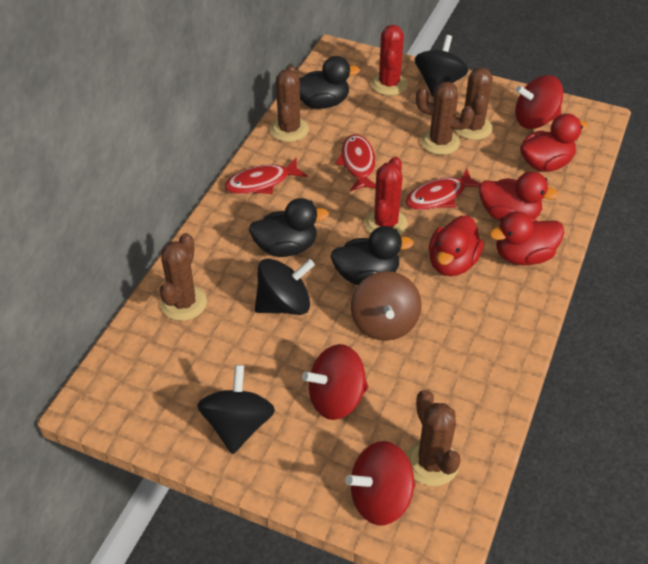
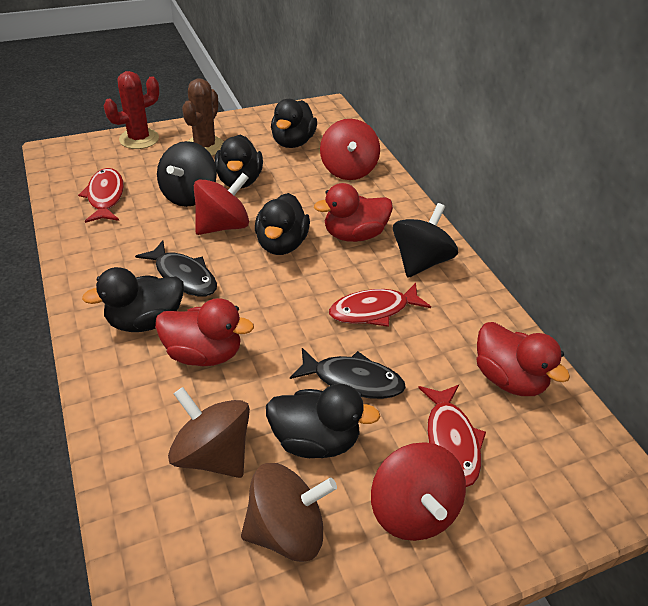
black duck: 3 -> 5
black fish: 0 -> 2
black spinning top: 3 -> 2
brown cactus: 5 -> 1
brown spinning top: 1 -> 2
red cactus: 2 -> 1
red duck: 4 -> 3

